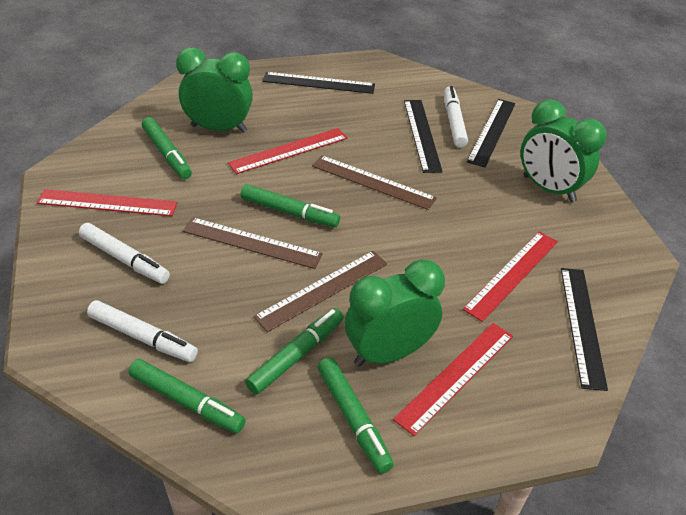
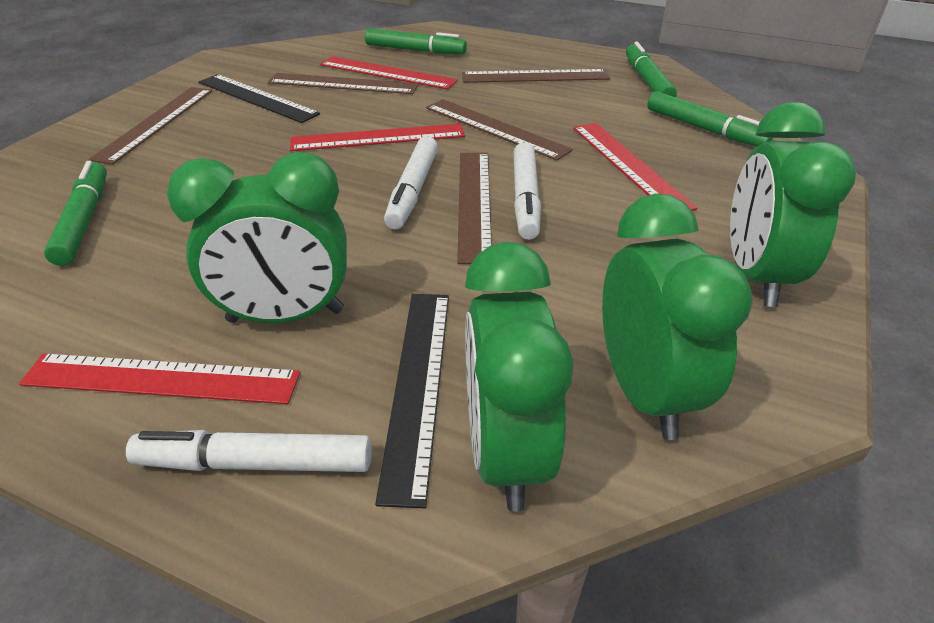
black ruler: 4 -> 2
brown ruler: 3 -> 5
green clock: 3 -> 4
green marker: 5 -> 4

